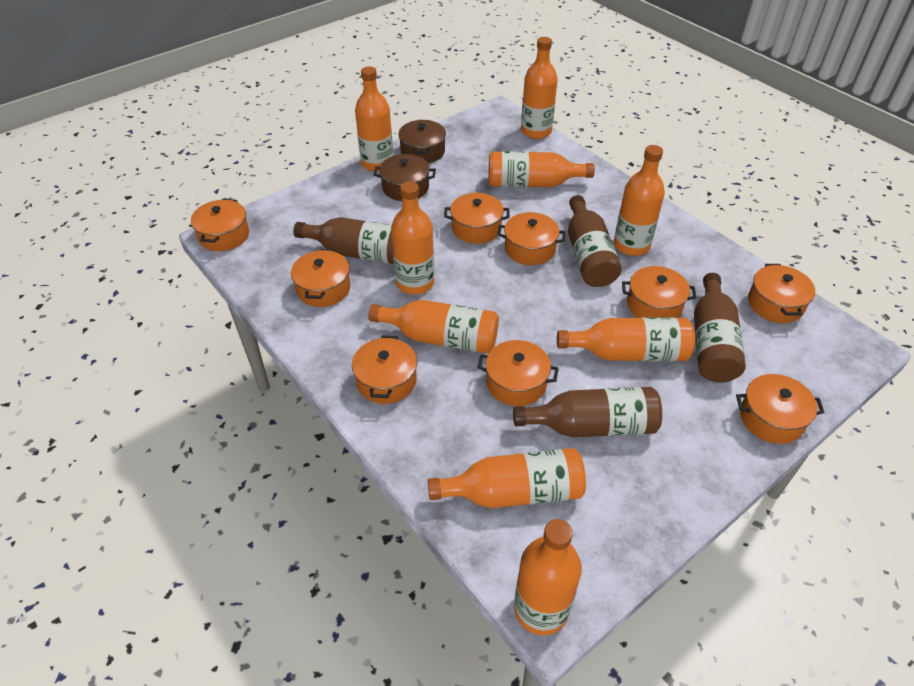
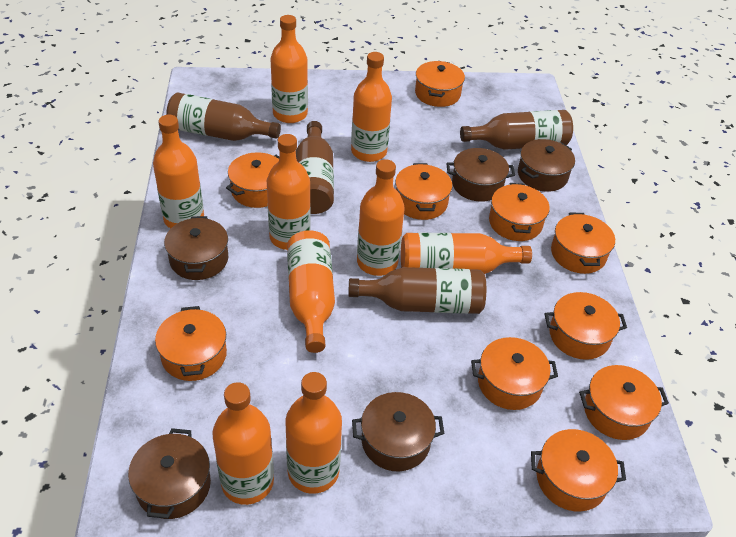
brown pot: 2 -> 5
orange pot: 9 -> 10

